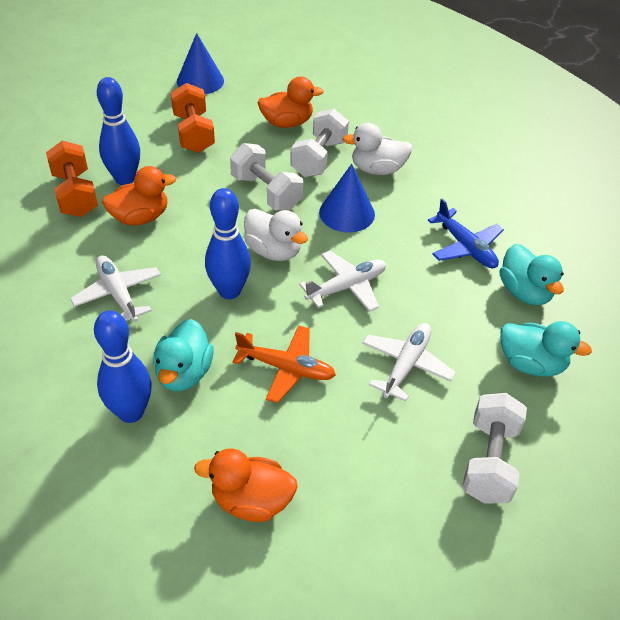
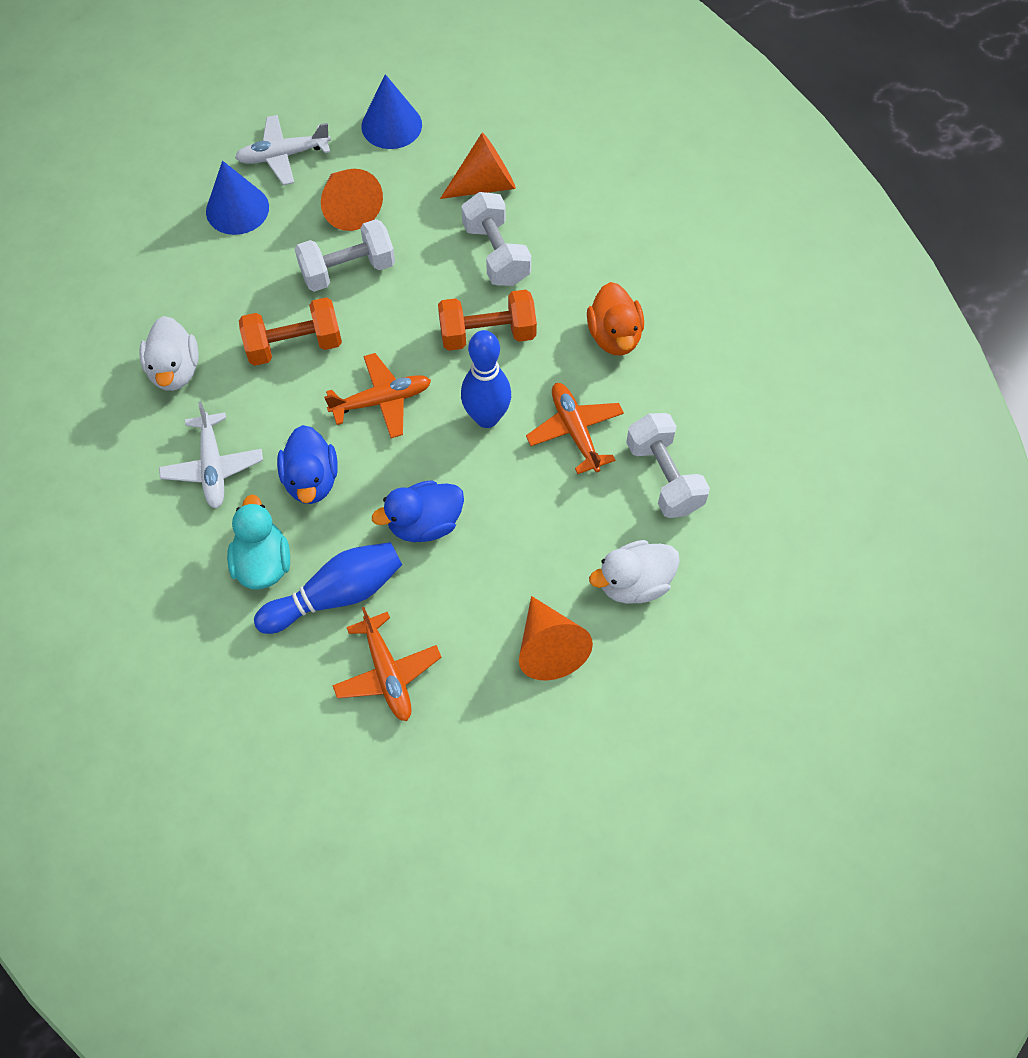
blue bowling pin: 3 -> 2
blue duck: 0 -> 2
blue plane: 1 -> 0
orange cone: 0 -> 3
orange duck: 3 -> 1
orange plane: 1 -> 3
turquoise duck: 3 -> 1
white plane: 3 -> 2

